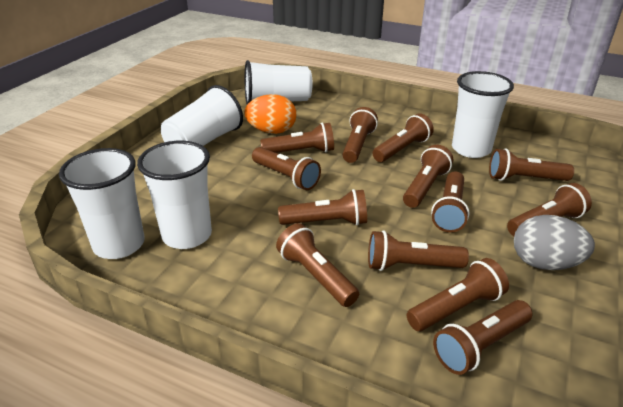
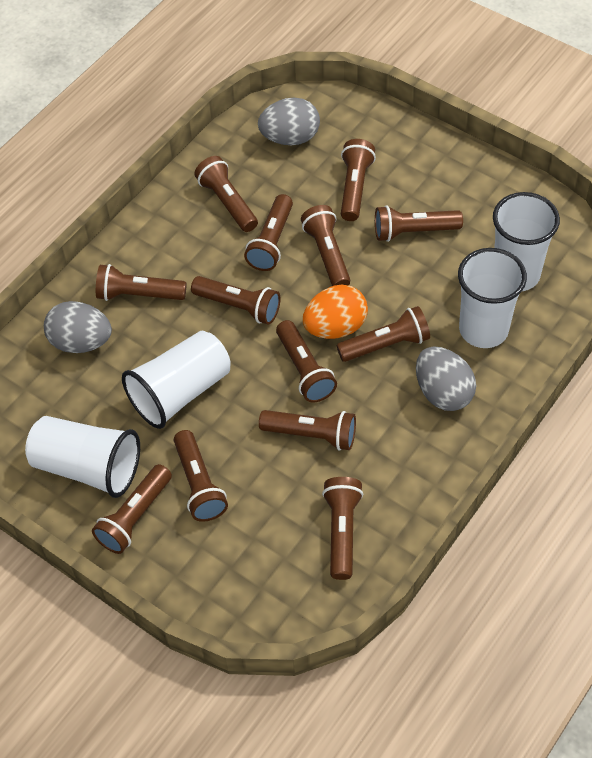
grey egg: 1 -> 3
white cup: 5 -> 4

